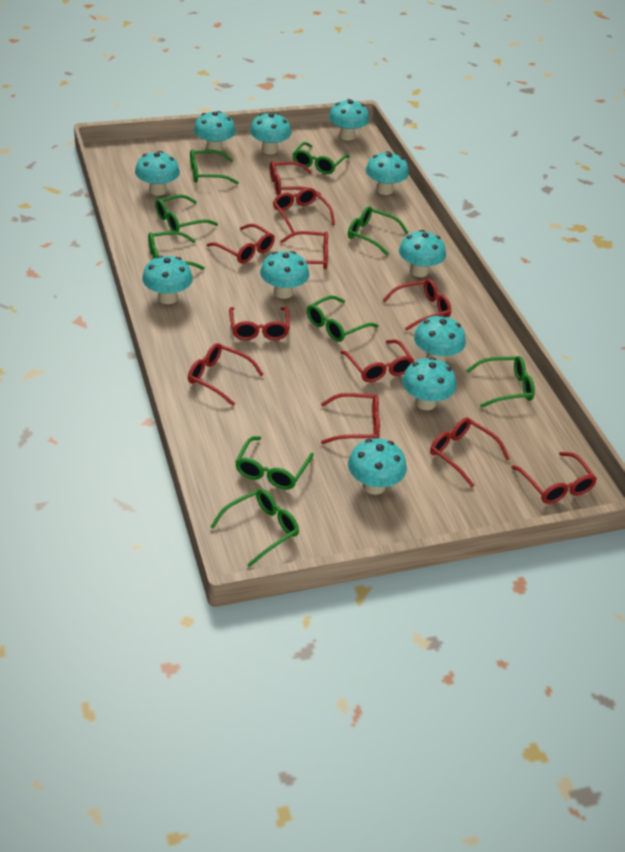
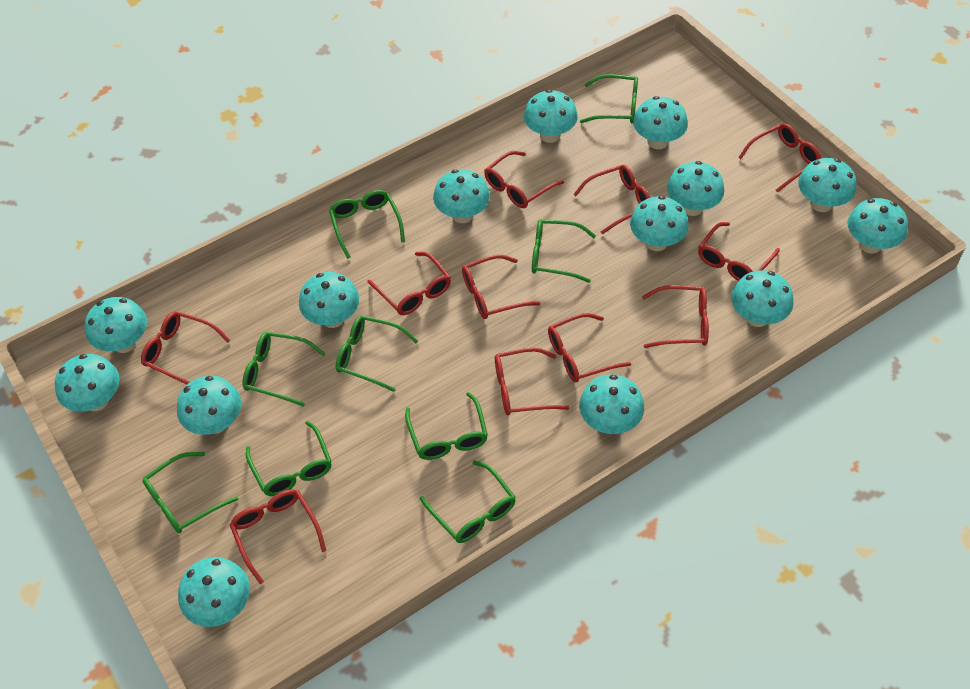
turquoise mushroom: 11 -> 14

